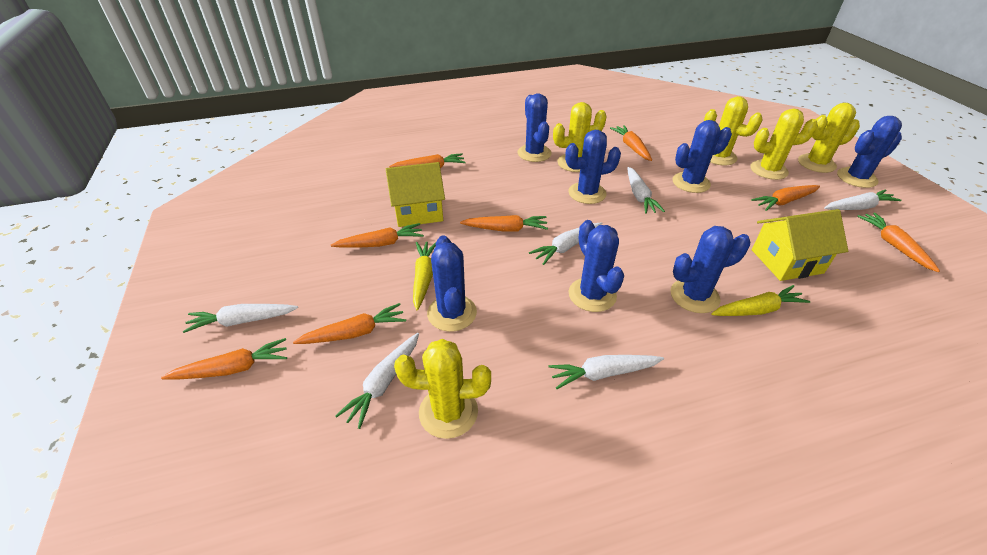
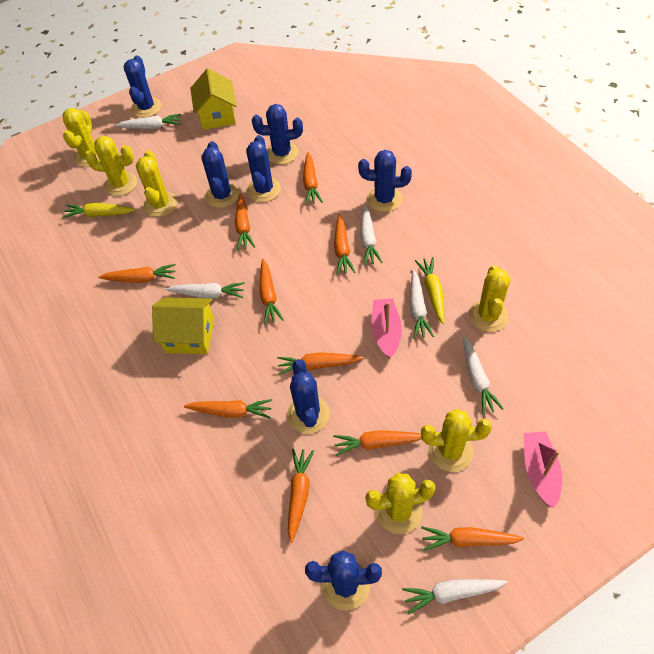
orange carrot: 8 -> 10
pink boat: 0 -> 2
yellow cactus: 5 -> 6

